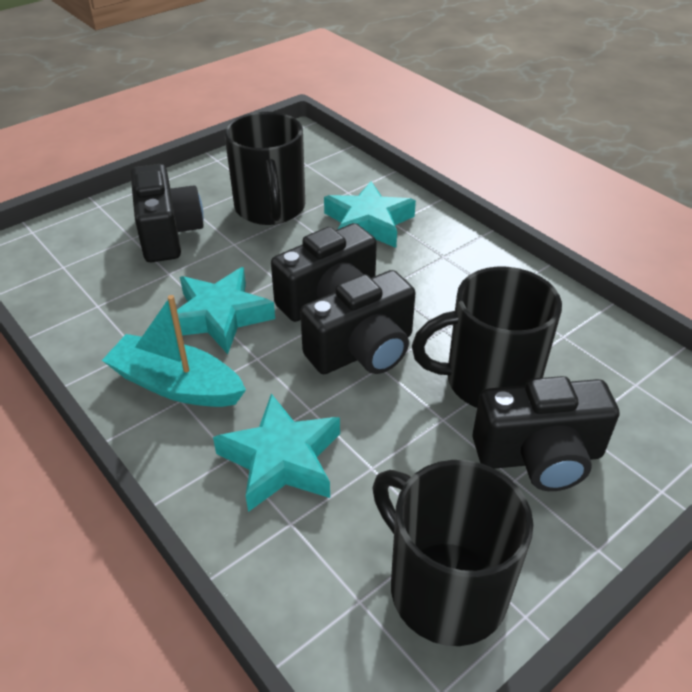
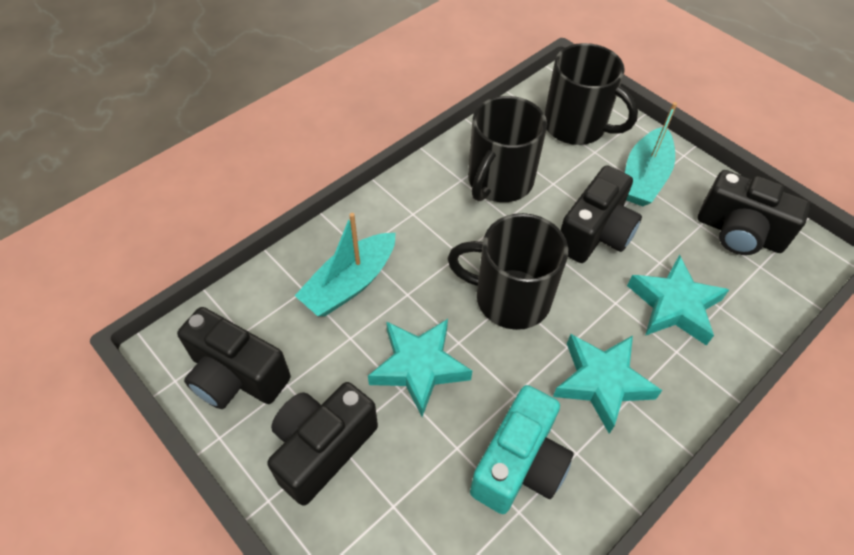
turquoise boat: 1 -> 2
turquoise camera: 0 -> 1

